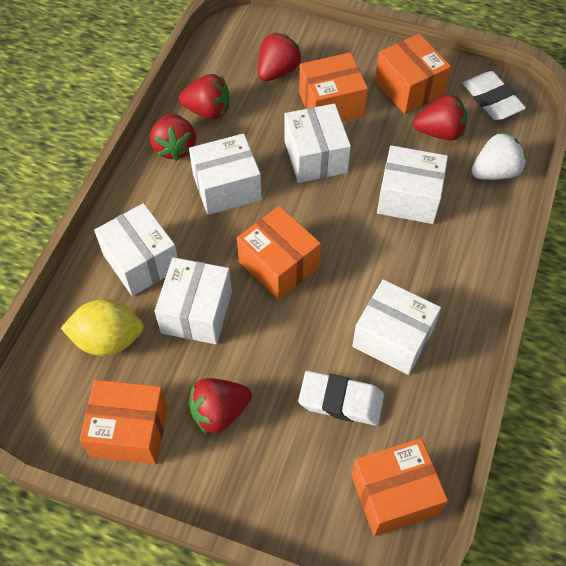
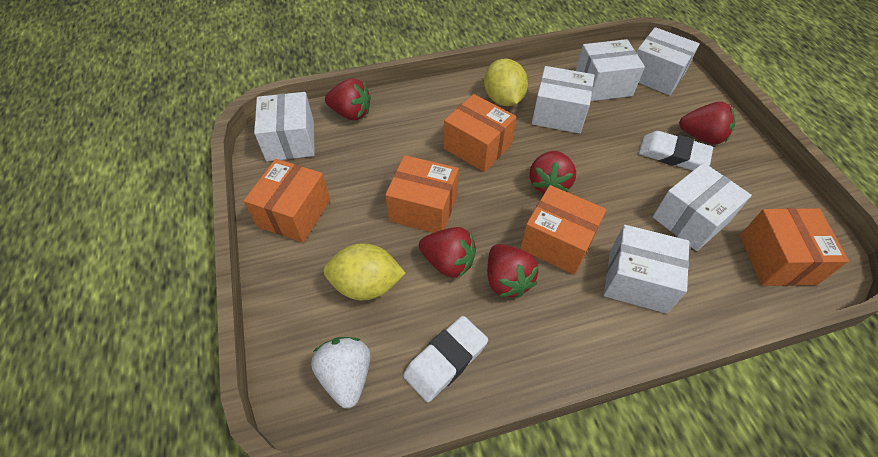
yellow lemon: 1 -> 2

